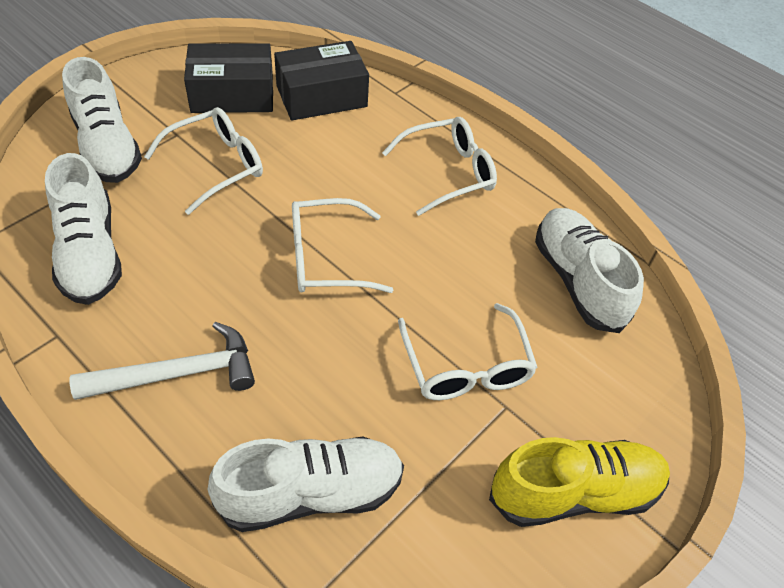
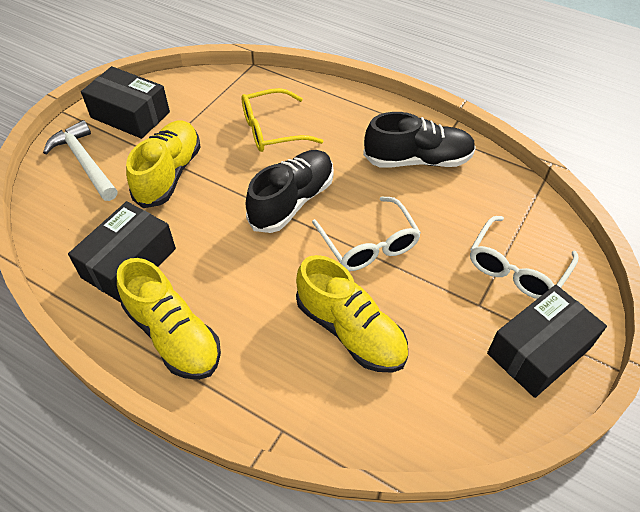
black box: 2 -> 3
black shoe: 0 -> 2
white glasses: 4 -> 2
white shoe: 4 -> 0
yellow glasses: 0 -> 1
yellow shoe: 1 -> 3

